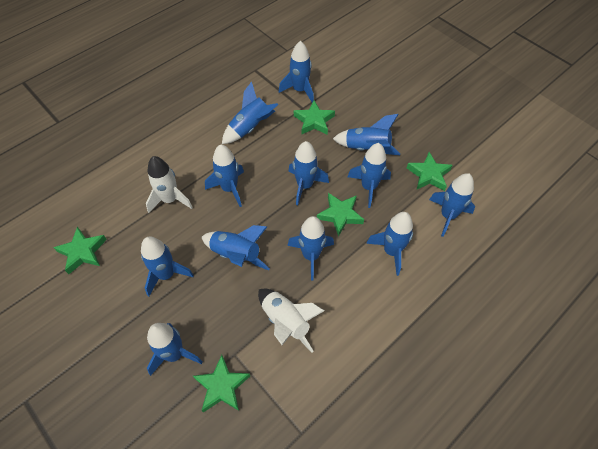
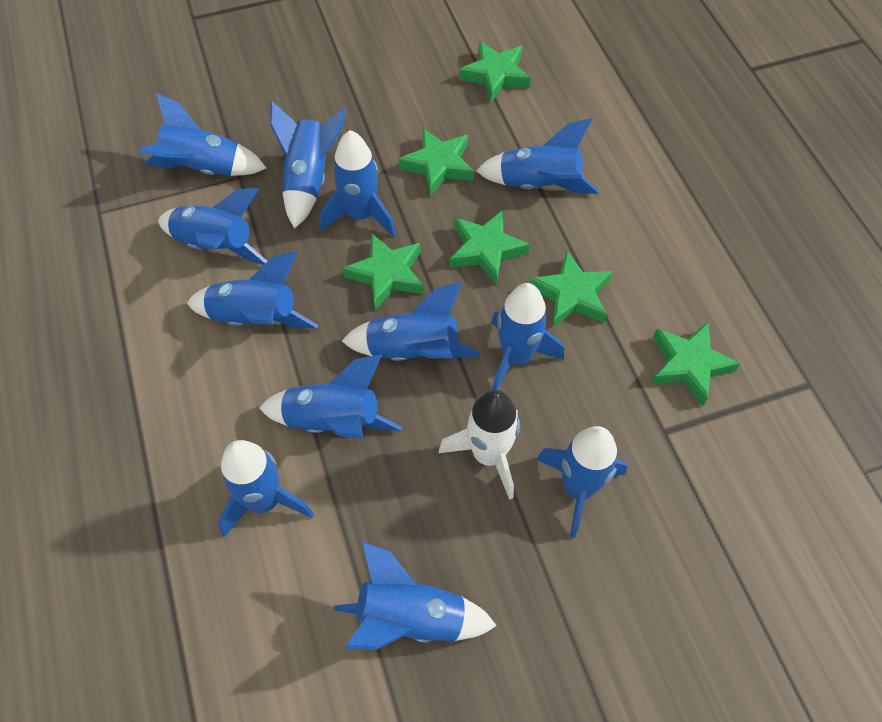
green star: 5 -> 6
white rocket: 2 -> 1

